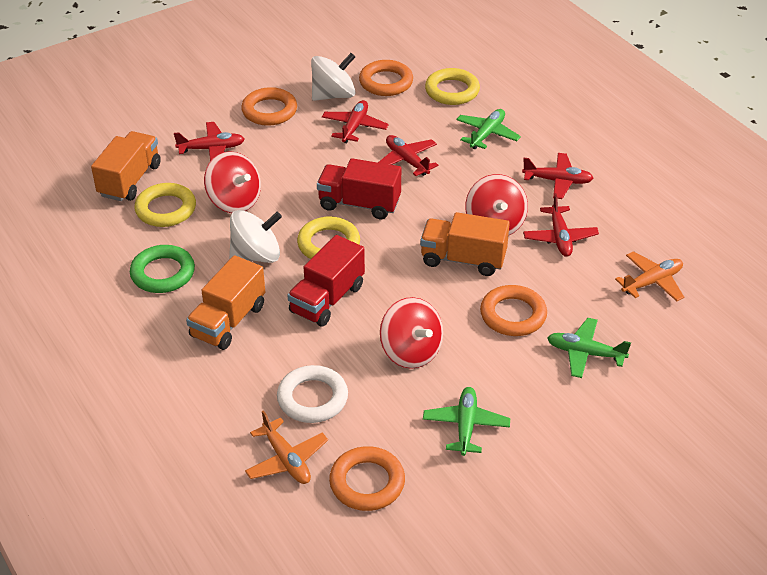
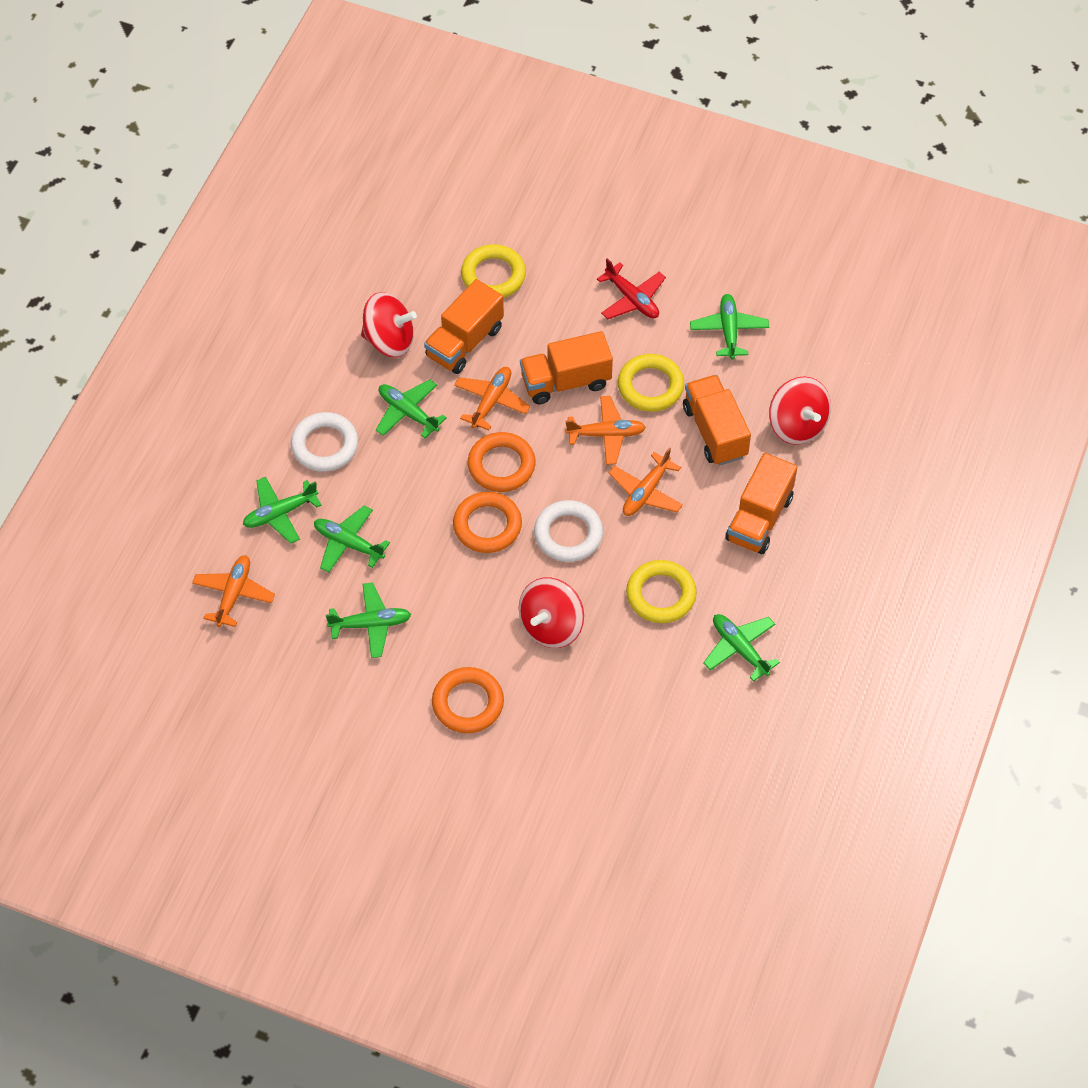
green plane: 3 -> 6
green ring: 1 -> 0
orange plane: 2 -> 4
orange ring: 4 -> 3
orange truck: 3 -> 4
red plane: 5 -> 1
red truck: 2 -> 0
white ring: 1 -> 2
white spinning top: 2 -> 0

